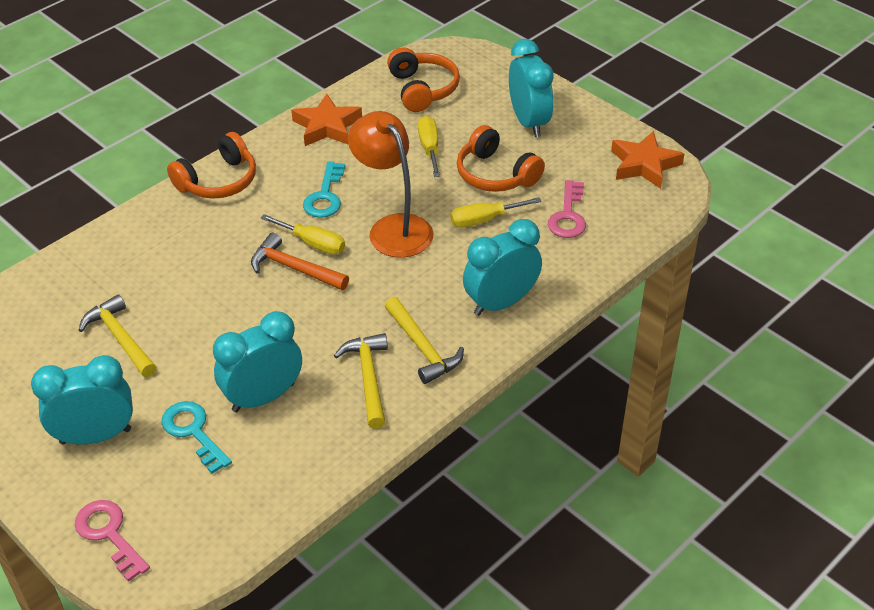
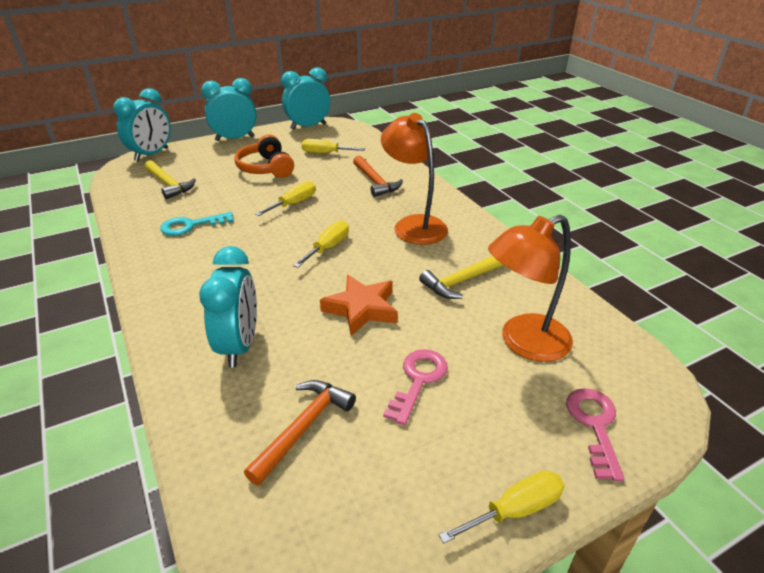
orange hammer: 1 -> 2
orange headphones: 3 -> 1
orange lamp: 1 -> 2
orange star: 2 -> 1
turquoise key: 2 -> 1
yellow hammer: 3 -> 2
yellow screwdriver: 3 -> 4

